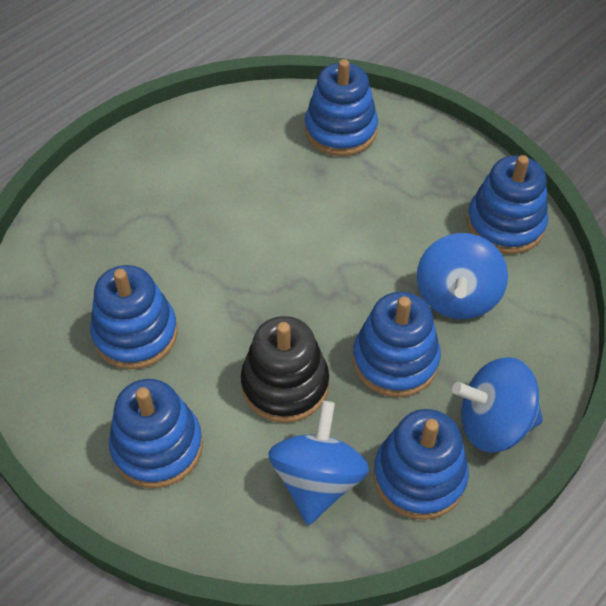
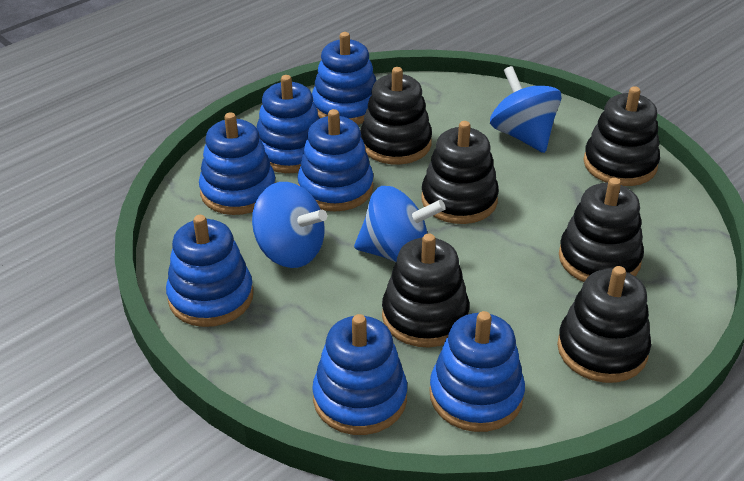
black stacking toy: 1 -> 6
blue stacking toy: 6 -> 7

